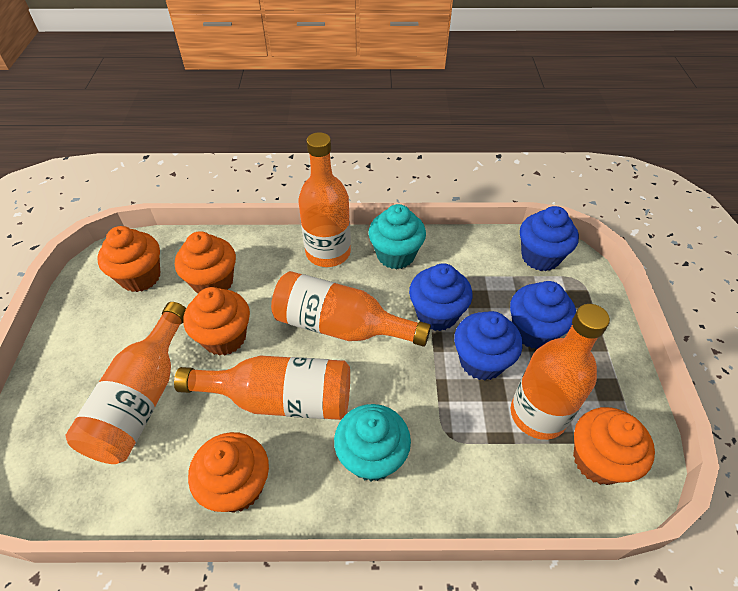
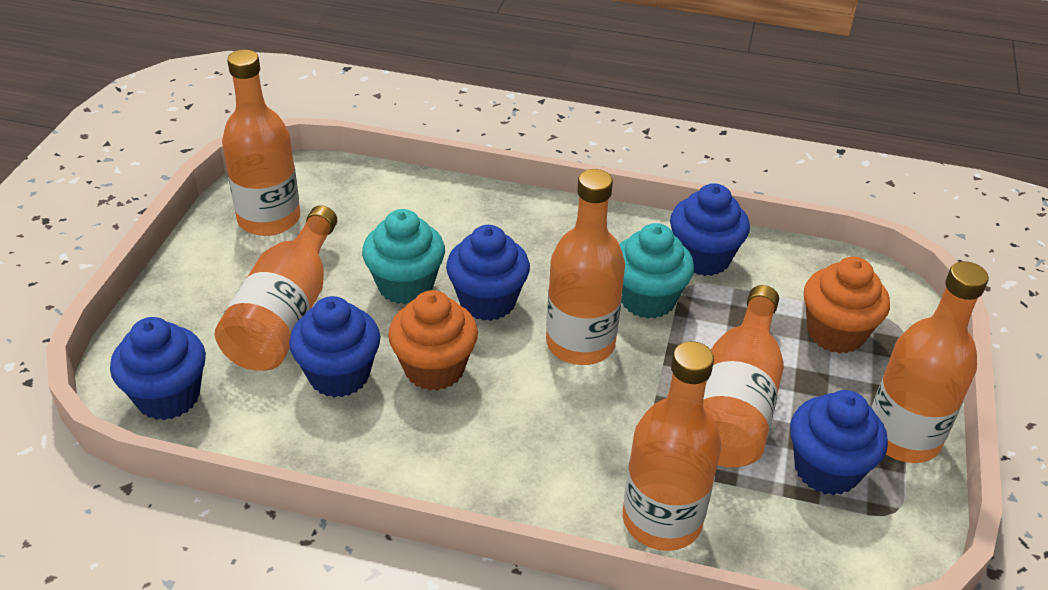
blue cupcake: 4 -> 5
orange bottle: 5 -> 6
orange cupcake: 5 -> 2

